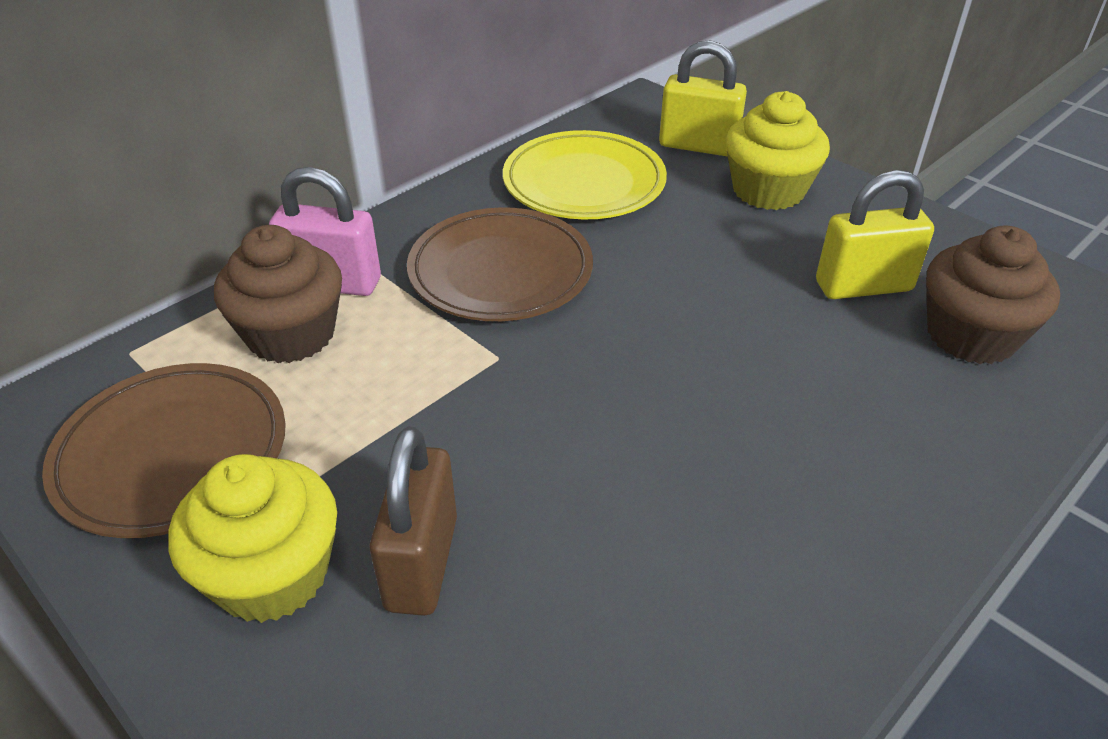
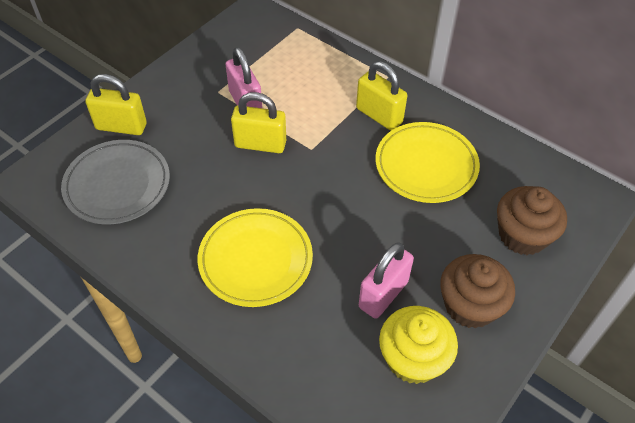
brown padlock: 1 -> 0
brown plate: 2 -> 0
grey plate: 0 -> 1
pink padlock: 1 -> 2
yellow cupcake: 2 -> 1
yellow padlock: 2 -> 3
yellow plate: 1 -> 2

